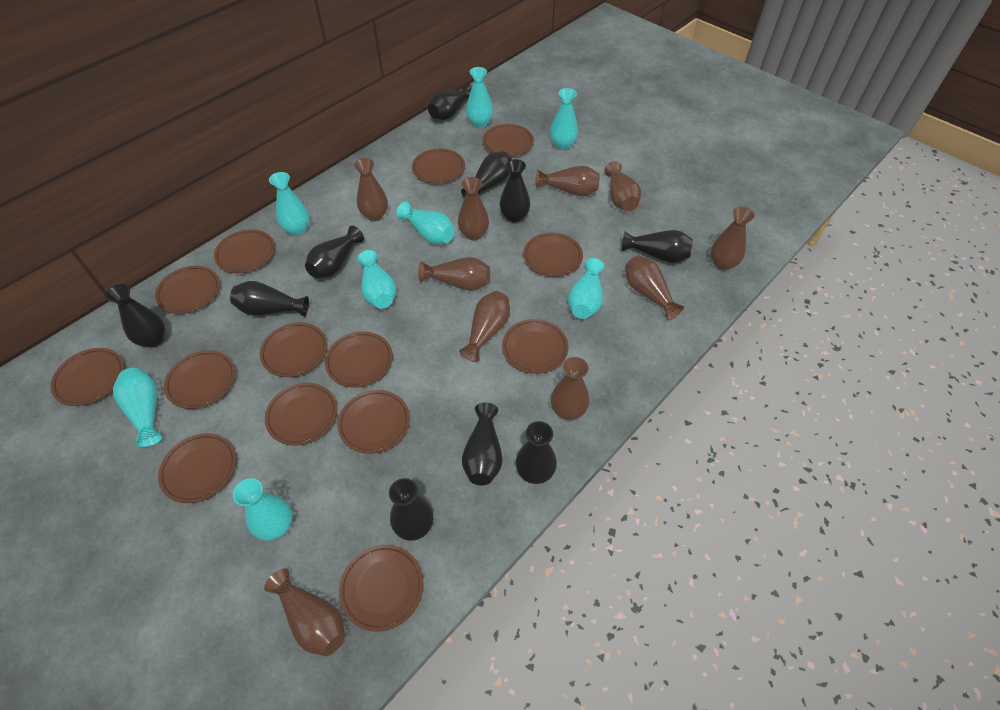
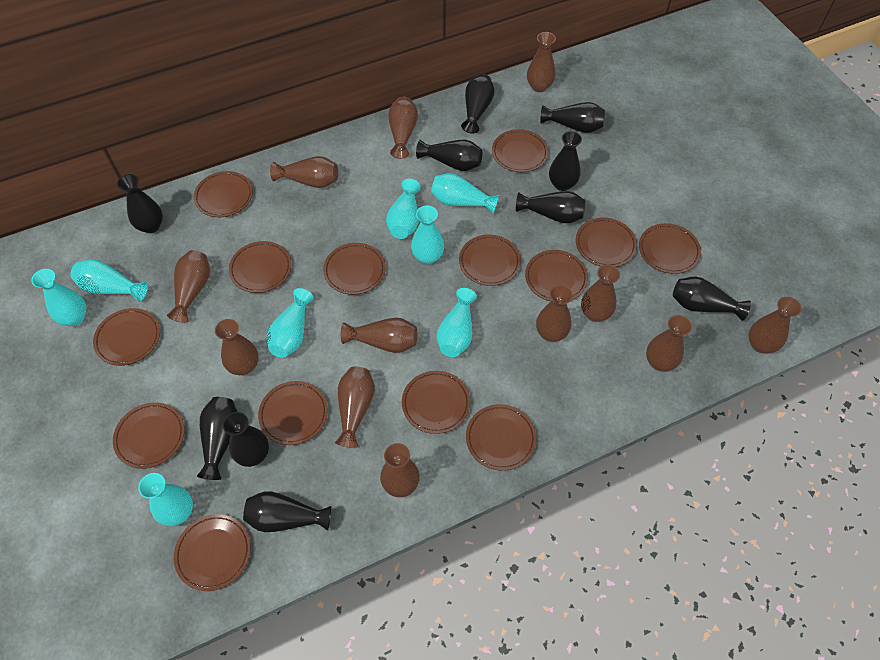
brown vase: 10 -> 12

